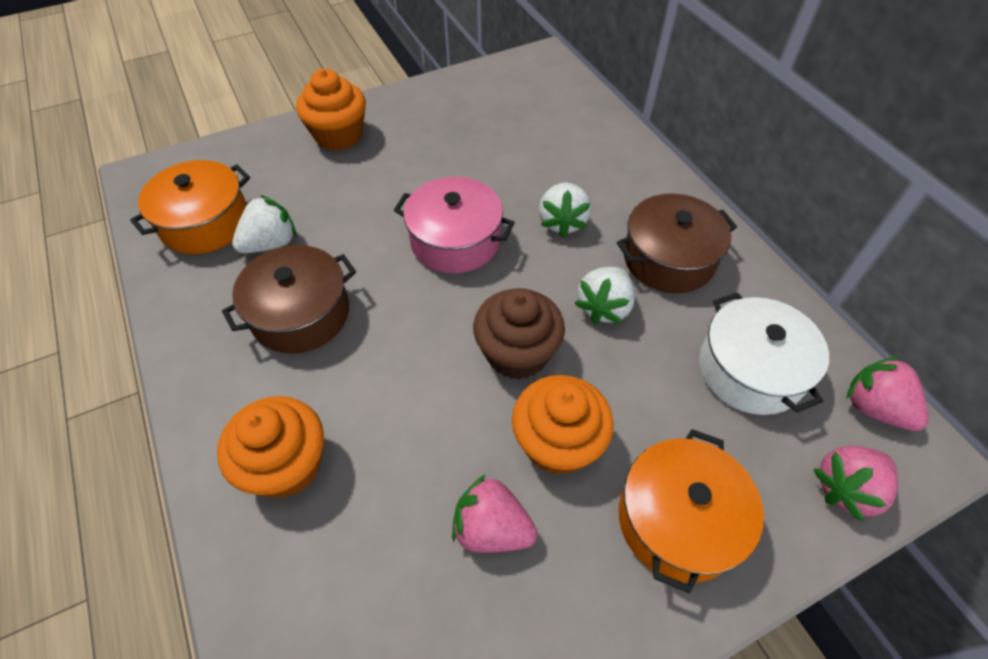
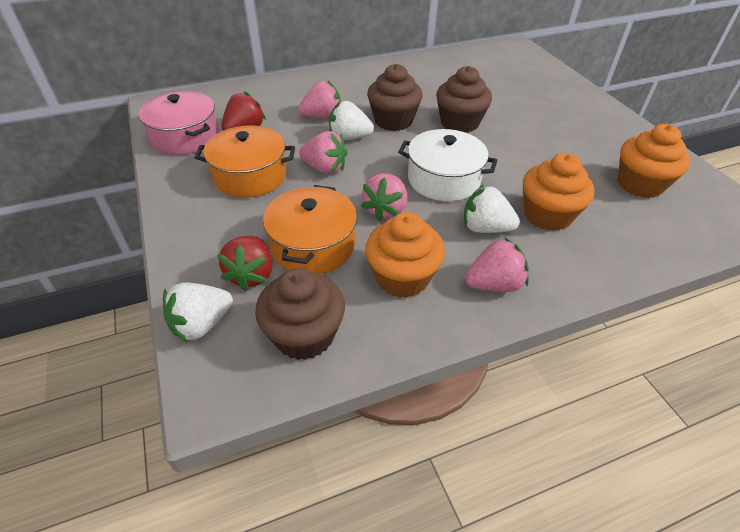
brown cupcake: 1 -> 3
brown pot: 2 -> 0
pink strawberry: 3 -> 4
red strawberry: 0 -> 2

